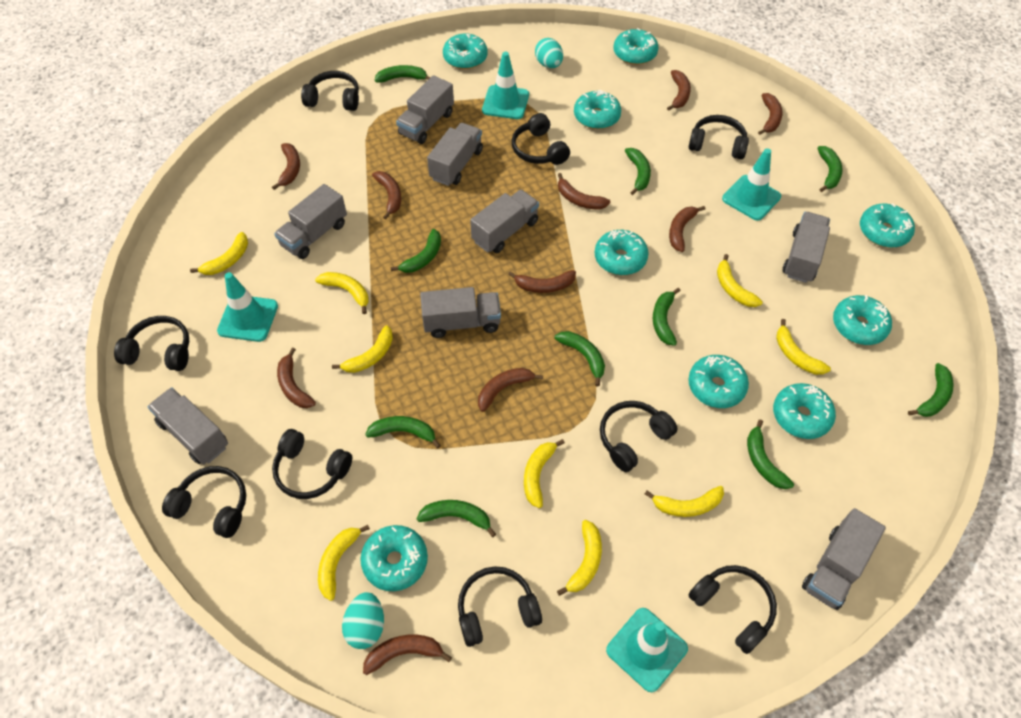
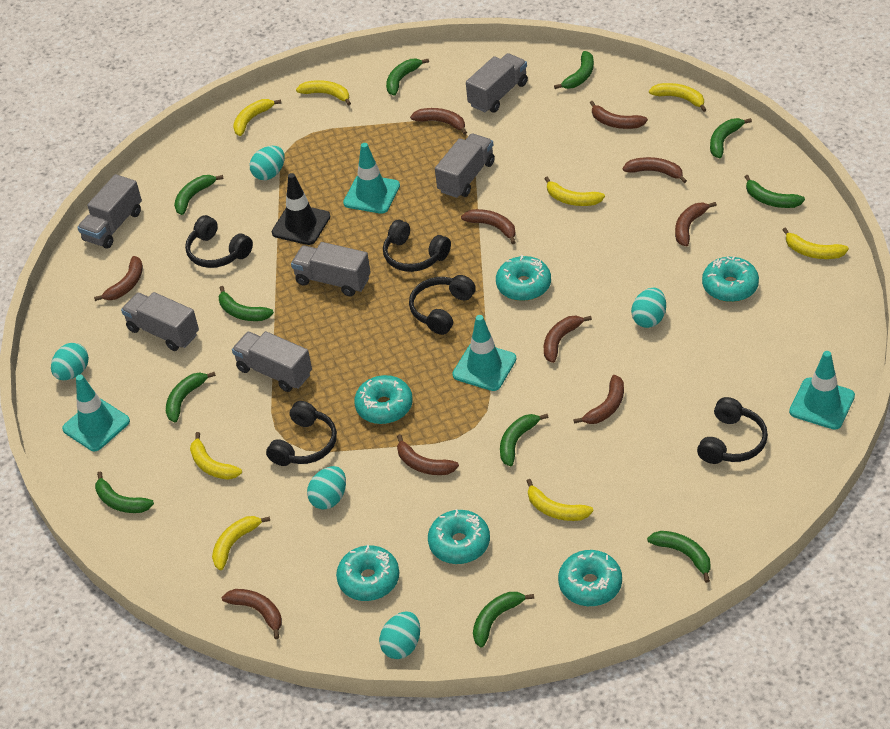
black headphones: 9 -> 5
black traffic cone: 0 -> 1
green banana: 10 -> 11
grey truck: 8 -> 6
turquoise donut: 9 -> 6
turquoise egg: 2 -> 5
yellow banana: 9 -> 8

